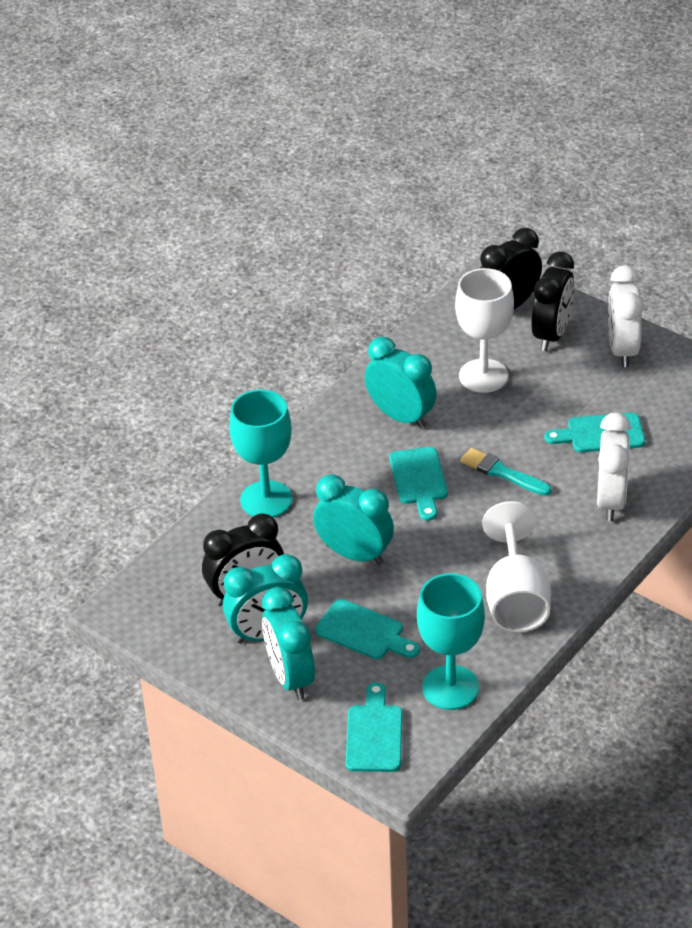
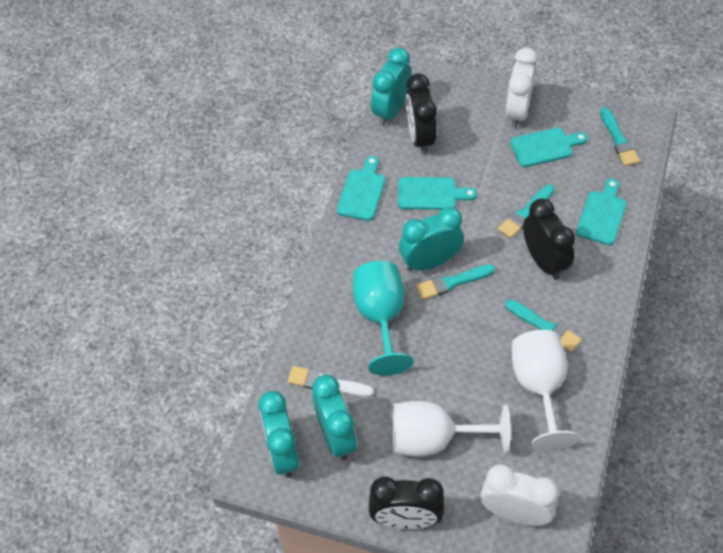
turquoise brush: 1 -> 4
turquoise goblet: 2 -> 1
white brush: 0 -> 1

